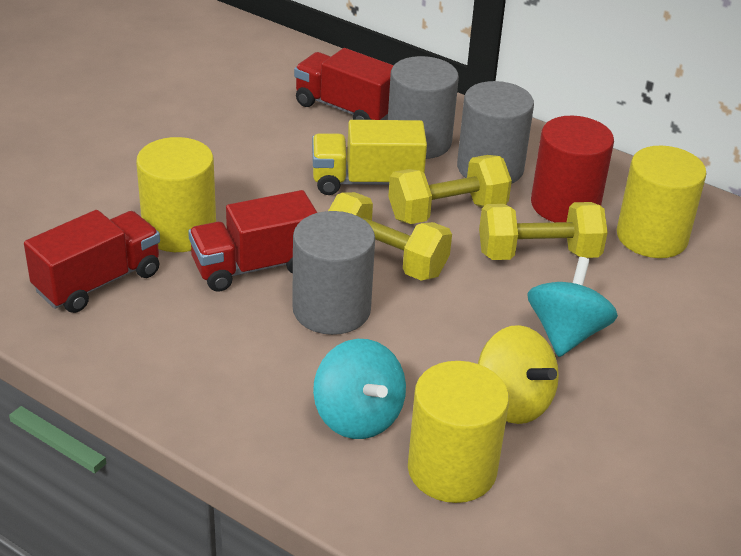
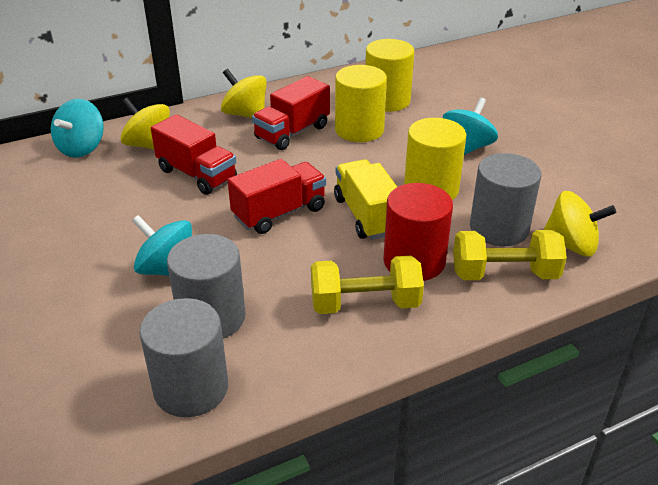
turquoise spinning top: 2 -> 3
yellow dumbbell: 3 -> 2
yellow spinning top: 1 -> 3

